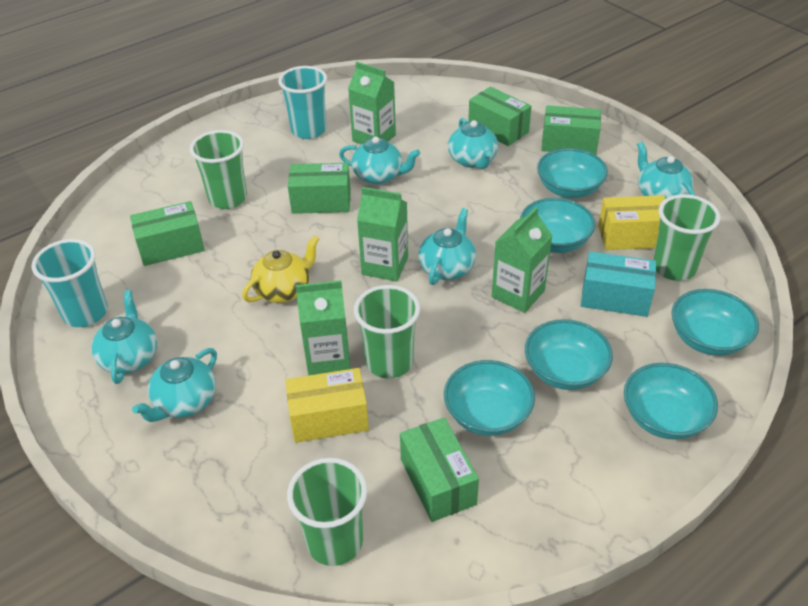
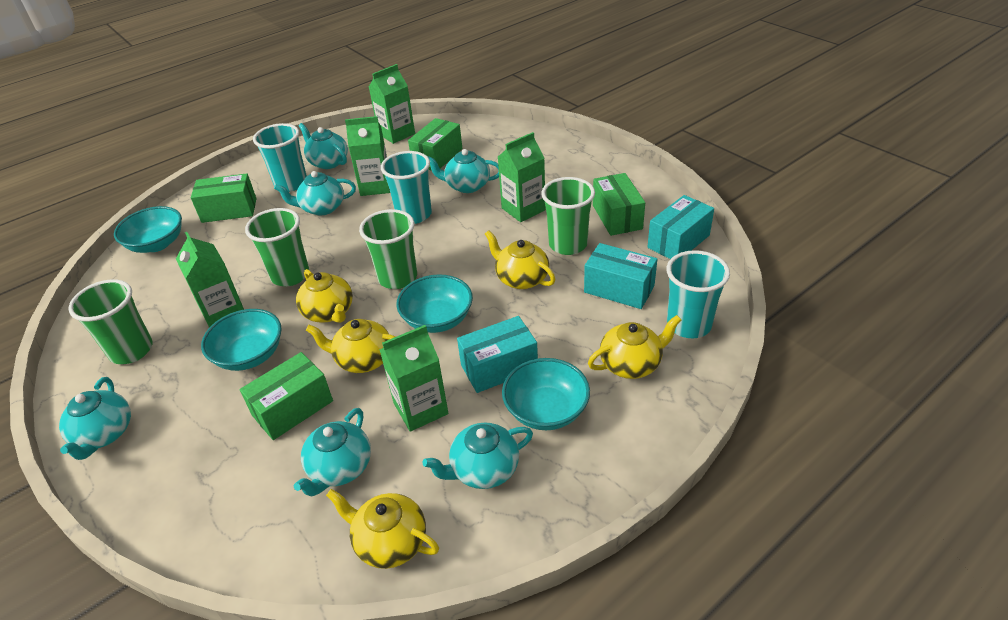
green box: 5 -> 4
green carton: 4 -> 5
turquoise bowl: 6 -> 4
turquoise box: 1 -> 3
turquoise cup: 2 -> 3
yellow box: 2 -> 0
yellow teapot: 1 -> 5

